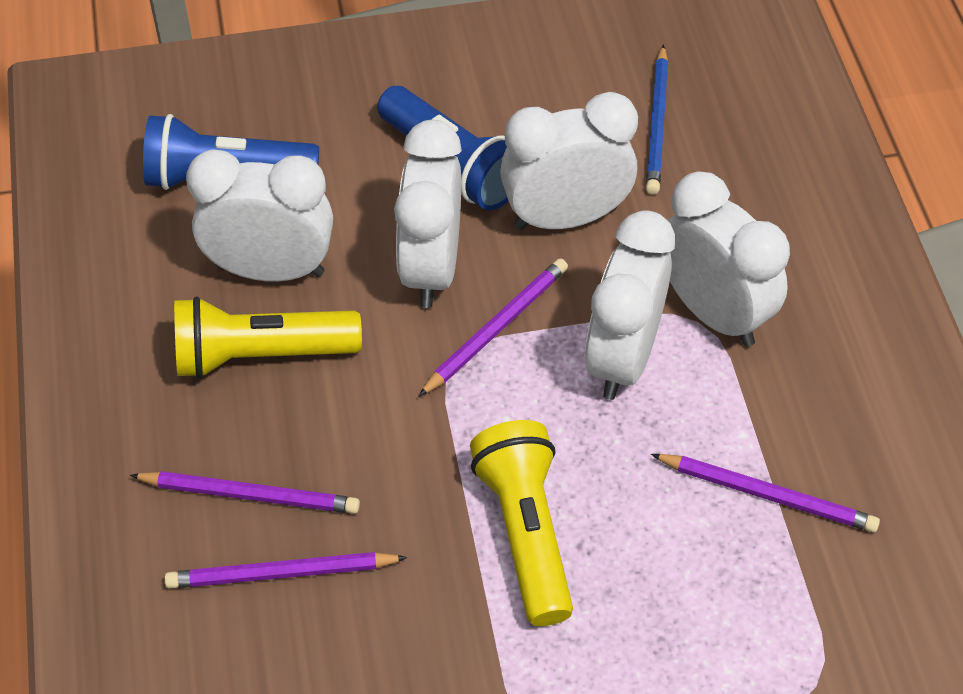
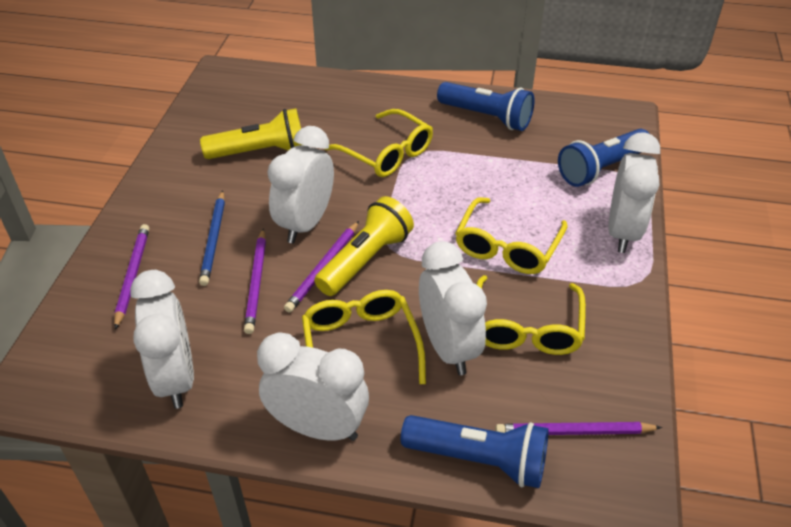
blue flashlight: 2 -> 3
yellow glasses: 0 -> 4

